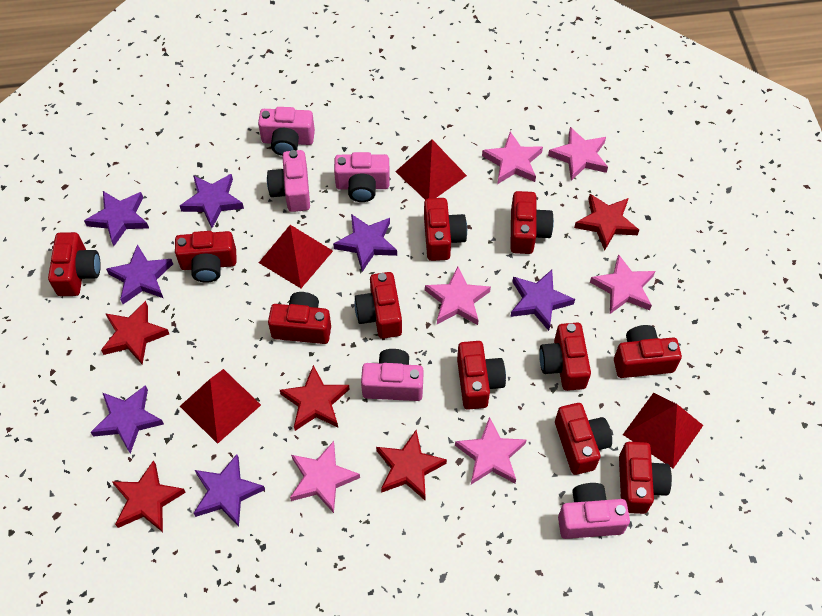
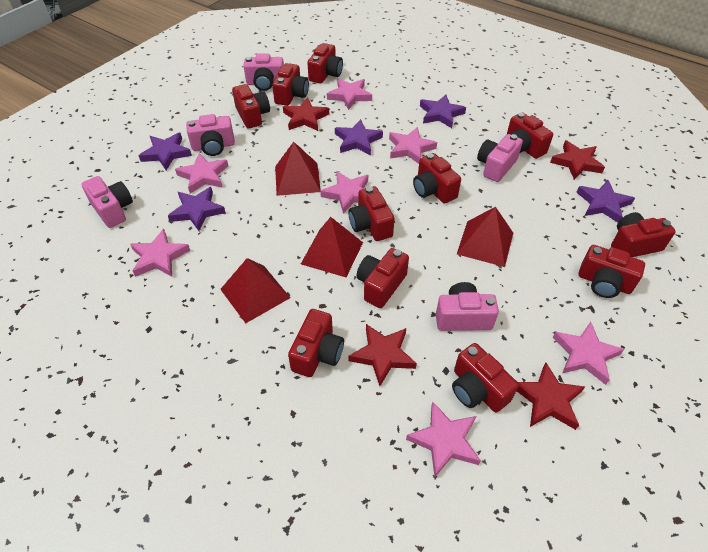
pink star: 6 -> 7
purple star: 7 -> 5
red star: 5 -> 4

